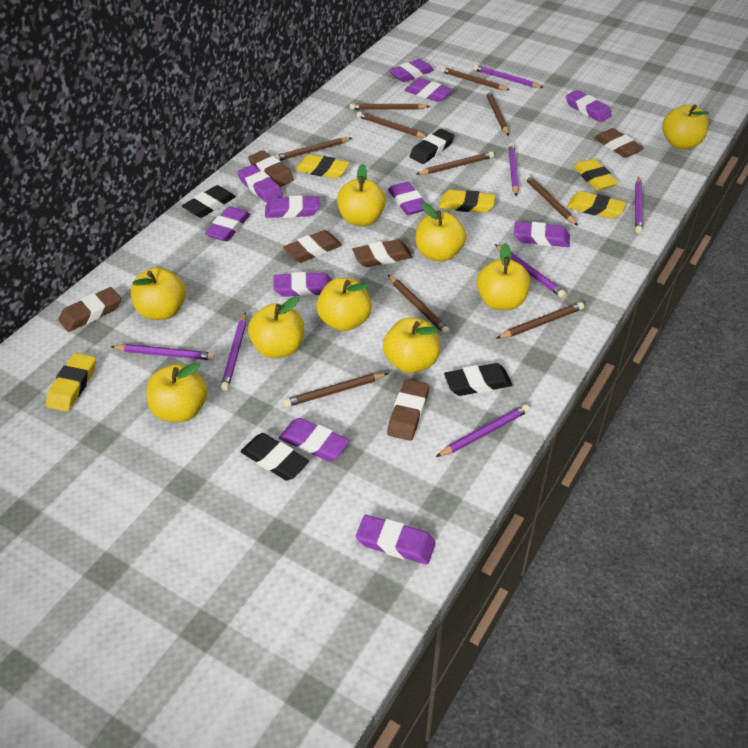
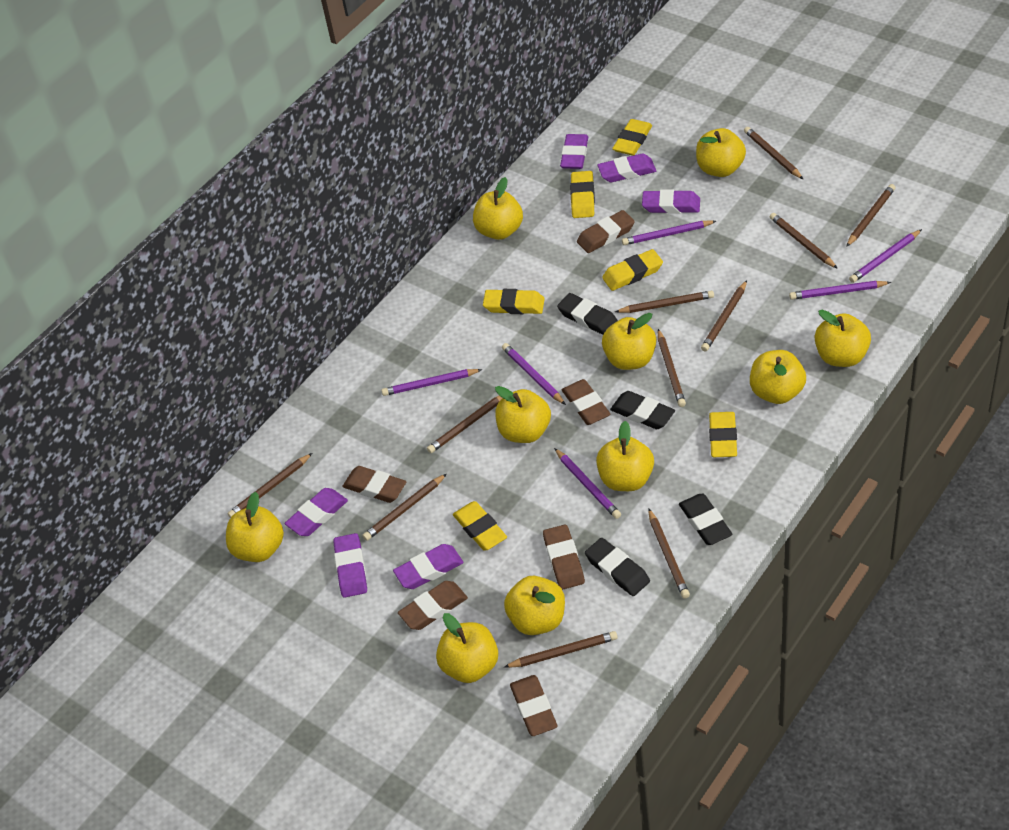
brown pencil: 10 -> 11
purple eraser: 11 -> 6
purple pencil: 7 -> 6
yellow apple: 9 -> 10
yellow eraser: 5 -> 6

